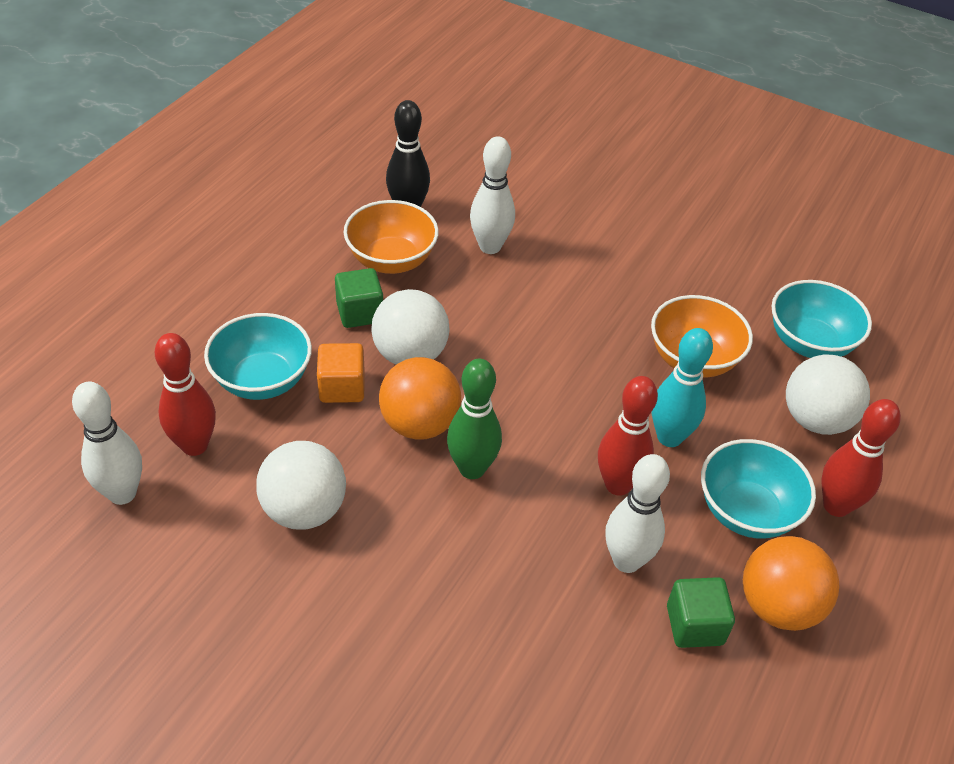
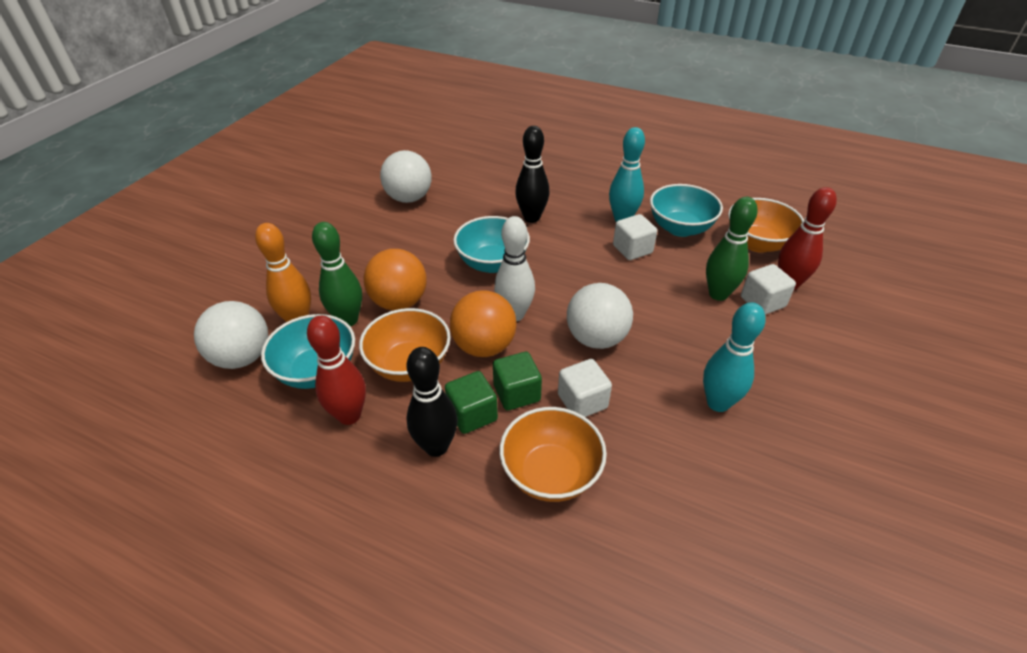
black bowling pin: 1 -> 2
green bowling pin: 1 -> 2
orange bowl: 2 -> 3
orange bowling pin: 0 -> 1
orange cube: 1 -> 0
red bowling pin: 3 -> 2
turquoise bowling pin: 1 -> 2
white bowling pin: 3 -> 1
white cube: 0 -> 3

